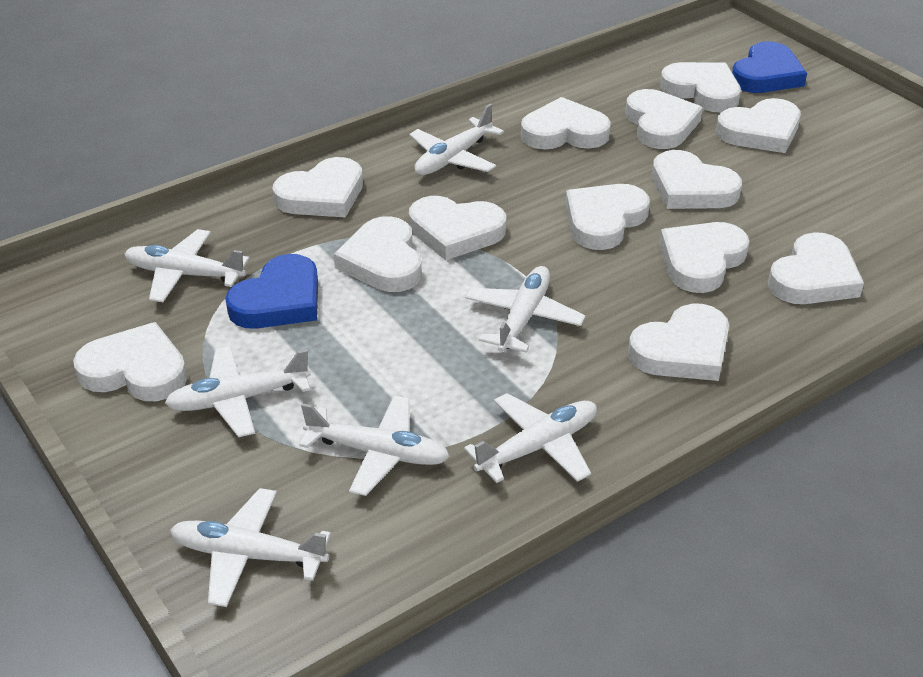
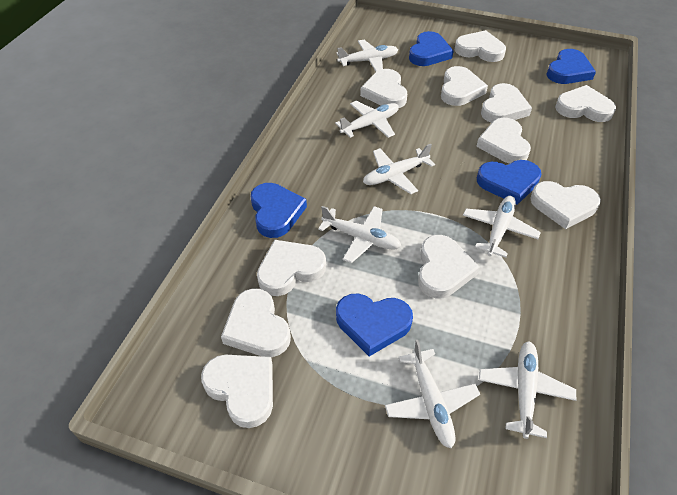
blue heart: 2 -> 5
white heart: 13 -> 11

